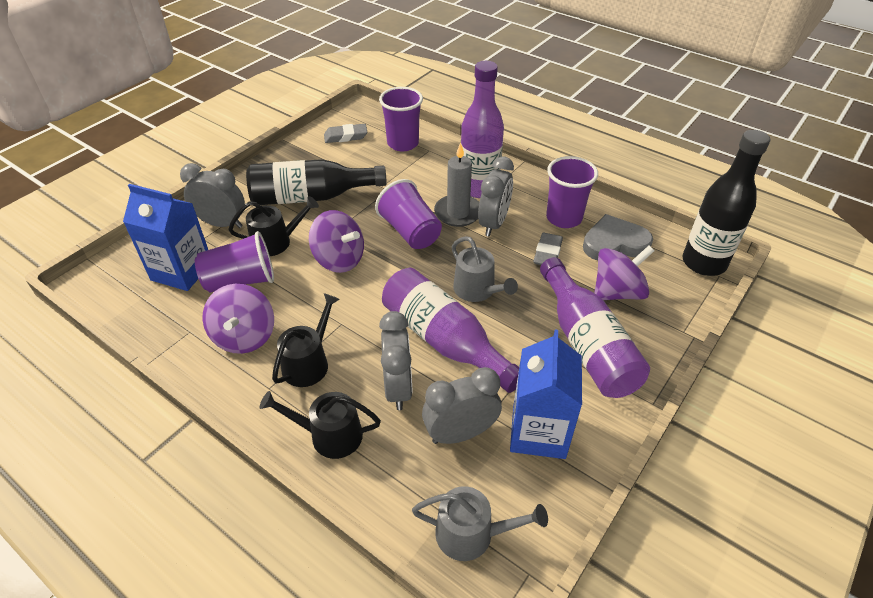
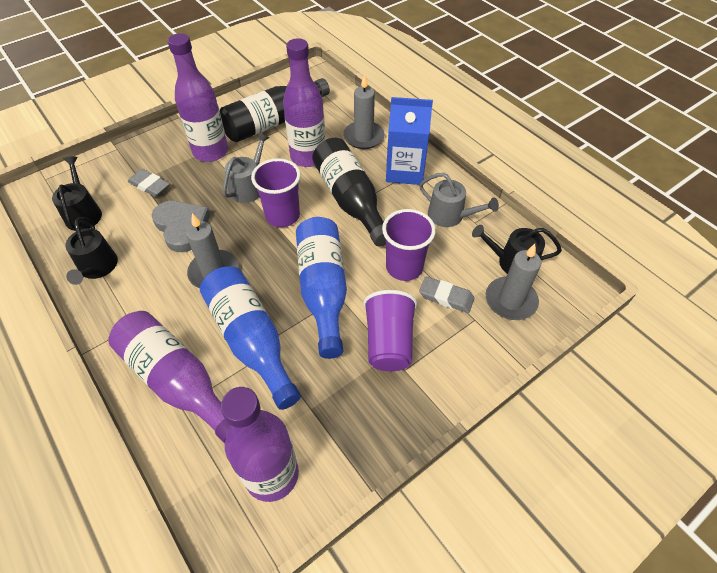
blue bottle: 0 -> 2
blue carton: 2 -> 1
grey candle: 1 -> 3
grey clock: 4 -> 0
purple bottle: 3 -> 4
purple cup: 4 -> 3
purple spinning top: 3 -> 0

